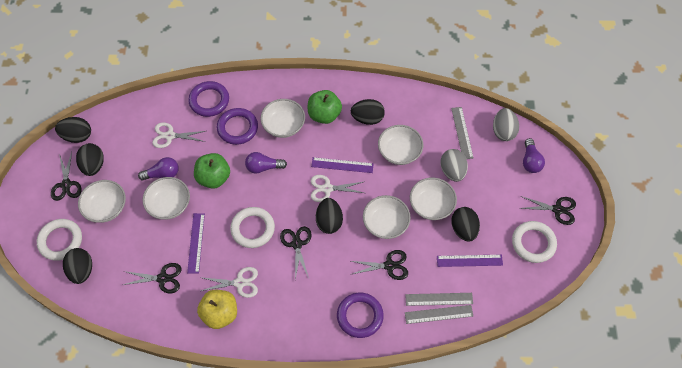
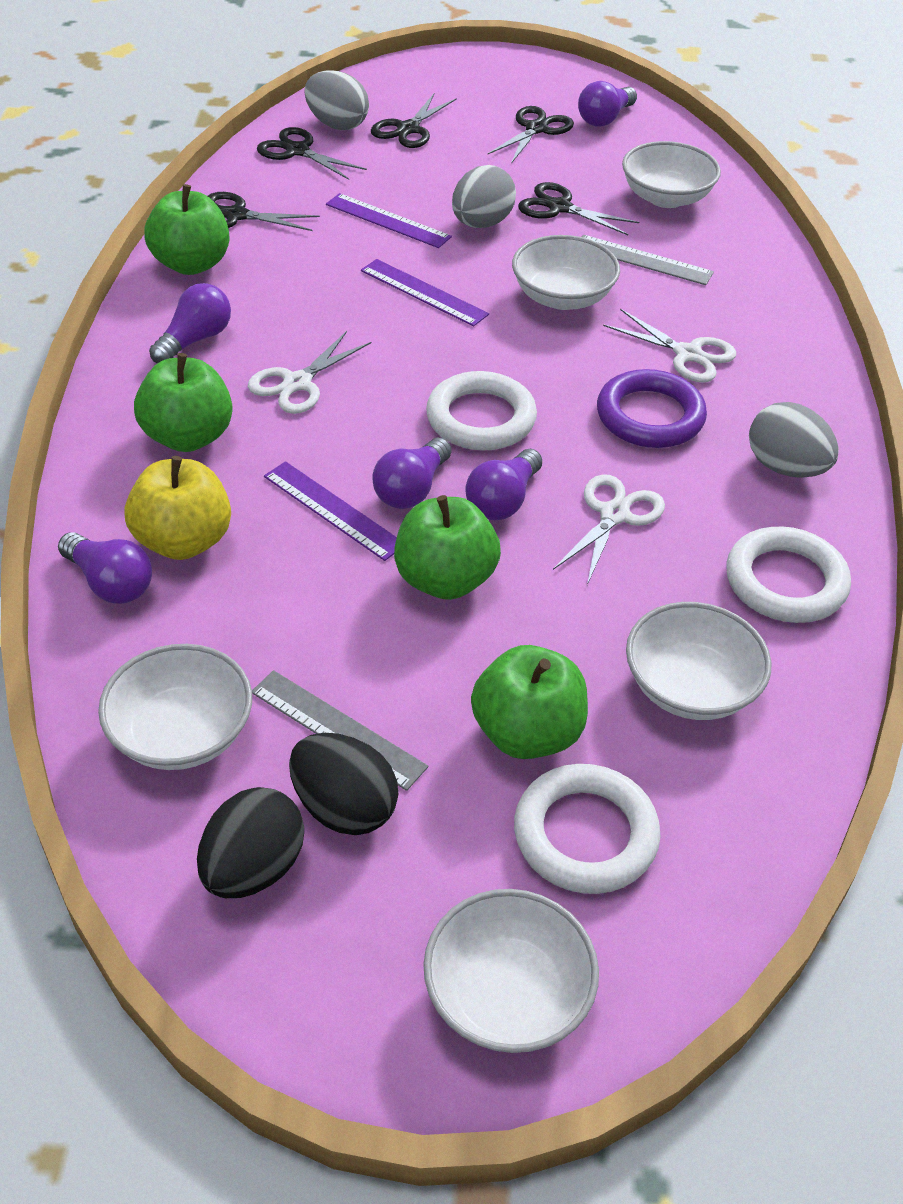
black egg: 6 -> 2
green apple: 2 -> 4
grey egg: 2 -> 3
grey ruler: 3 -> 2
purple light bulb: 3 -> 5
purple ring: 3 -> 1
white bowl: 6 -> 5

